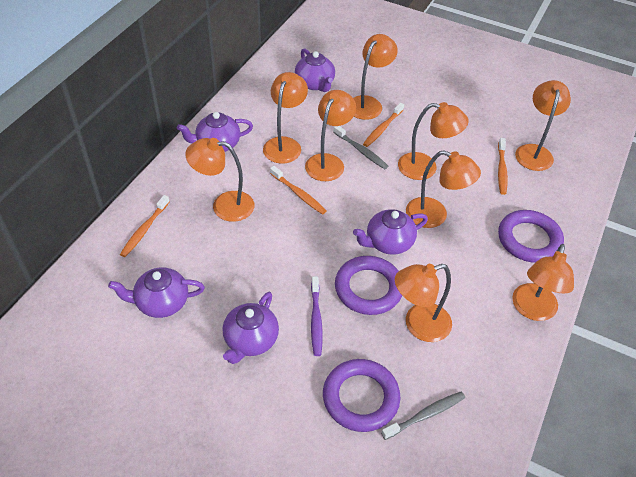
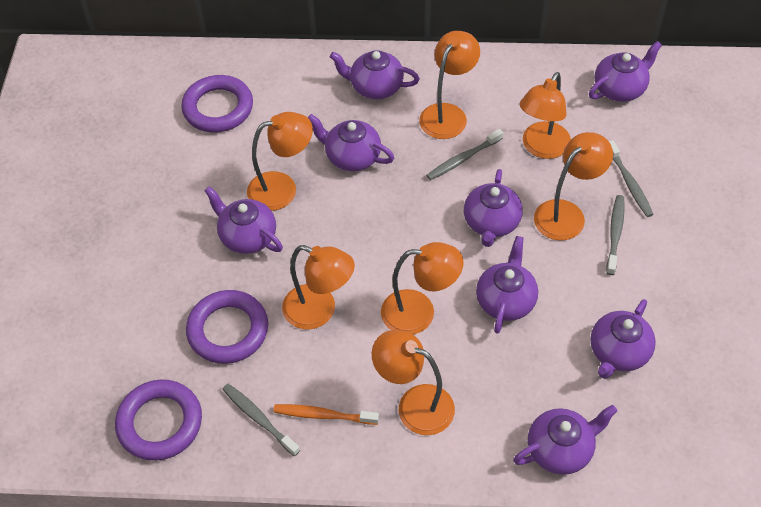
grey toothbrush: 2 -> 4
orange lamp: 9 -> 7
orange toothbrush: 4 -> 1
purple teapot: 5 -> 8
purple toothbrush: 1 -> 0

